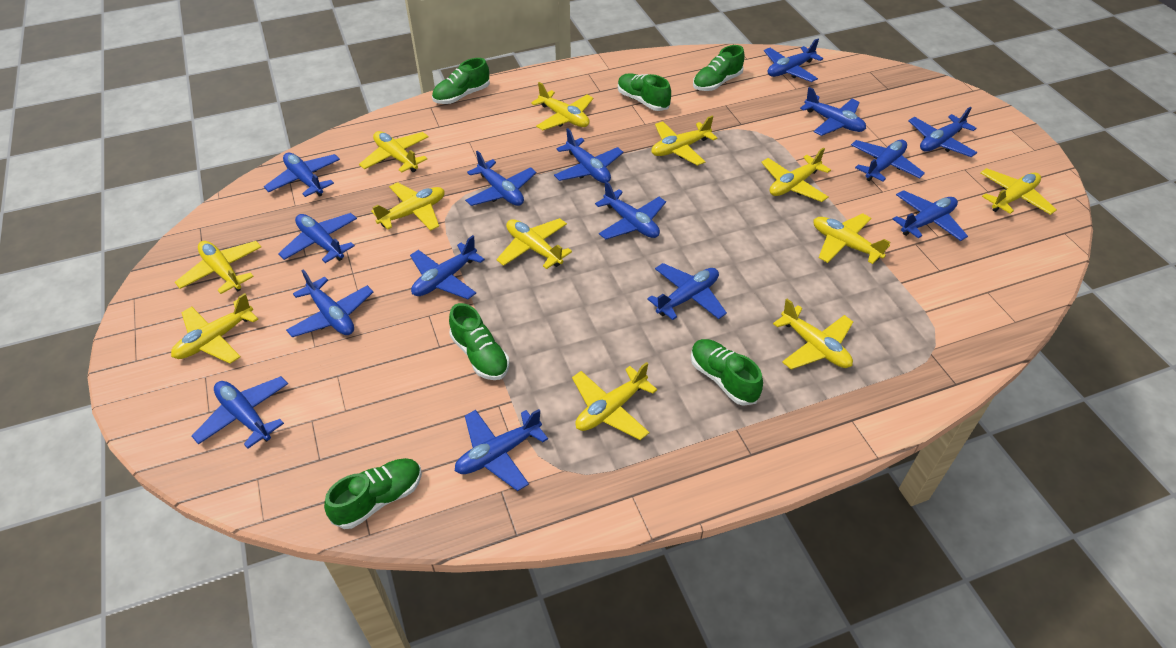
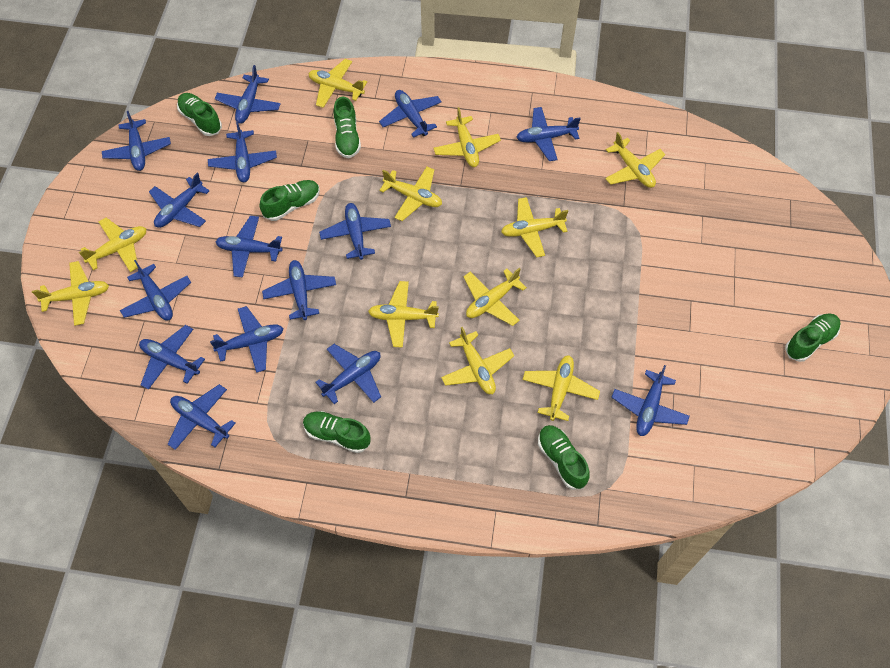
yellow plane: 12 -> 11

